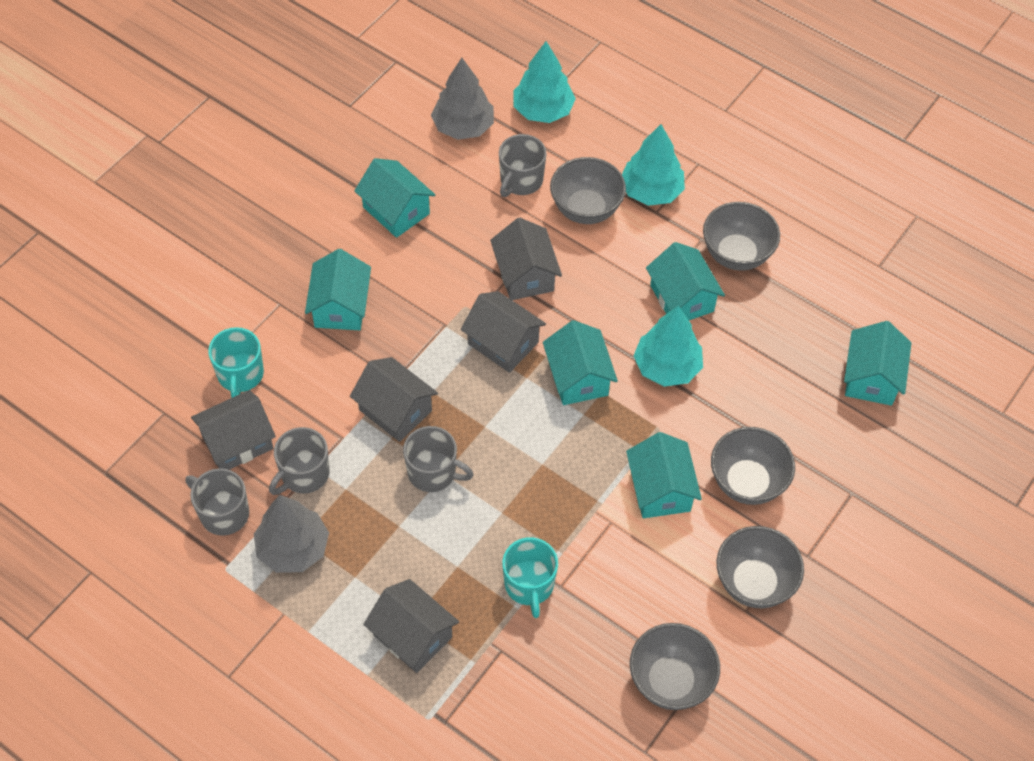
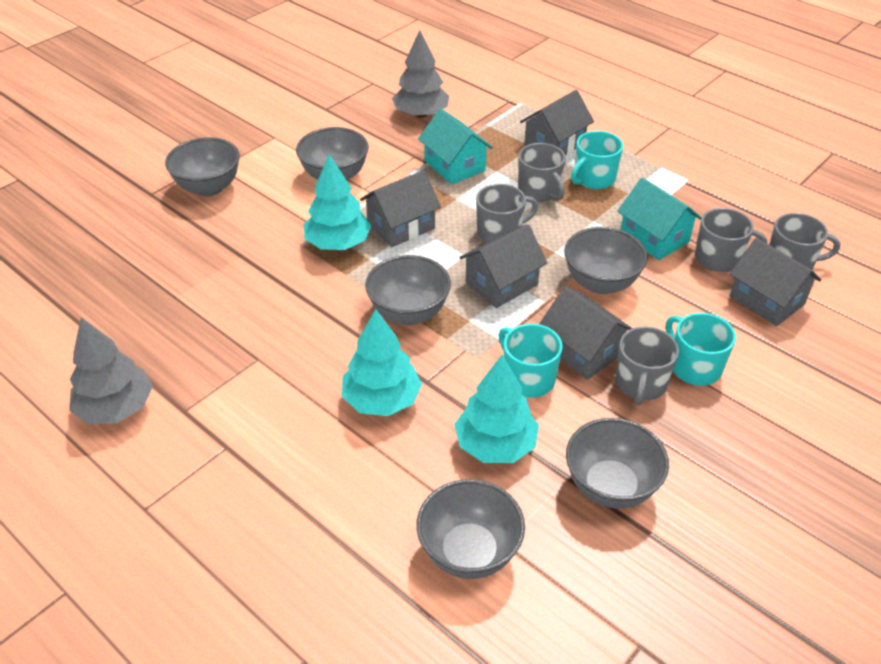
grey bowl: 5 -> 6
grey mug: 4 -> 5
turquoise house: 6 -> 2
turquoise mug: 2 -> 3

